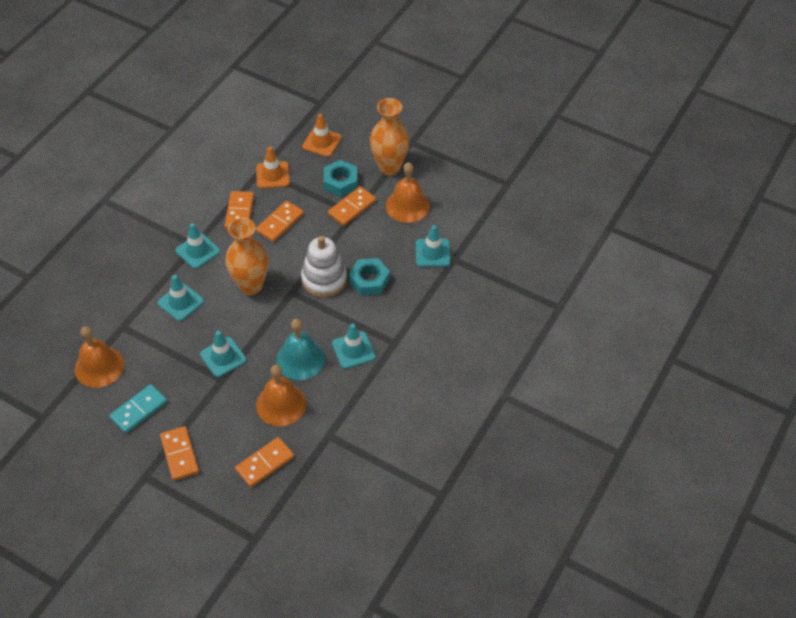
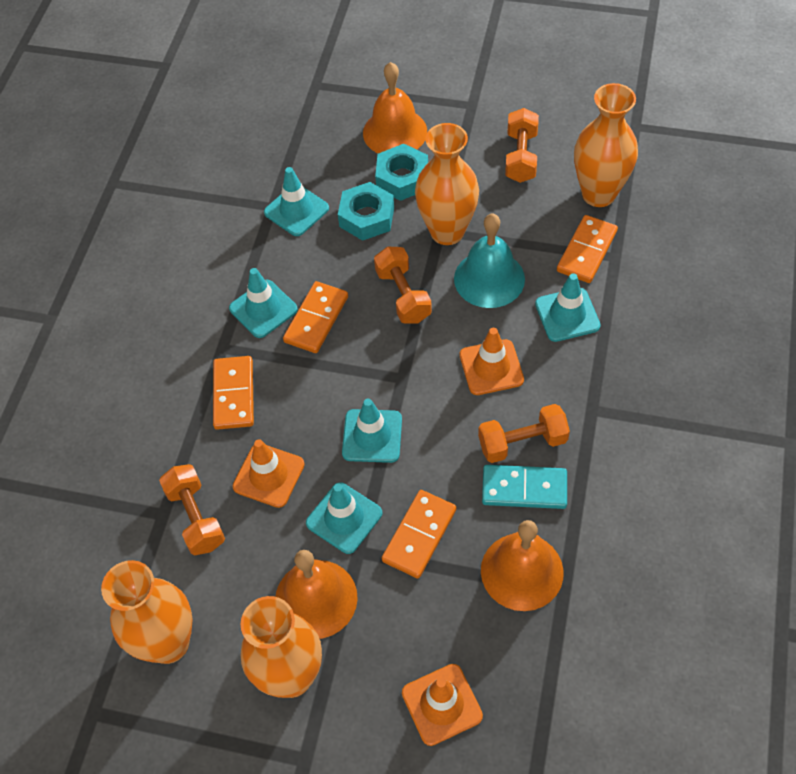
orange domino: 5 -> 4
orange dumbbell: 0 -> 4
orange traffic cone: 2 -> 3
orange vase: 2 -> 4
white stacking toy: 1 -> 0

